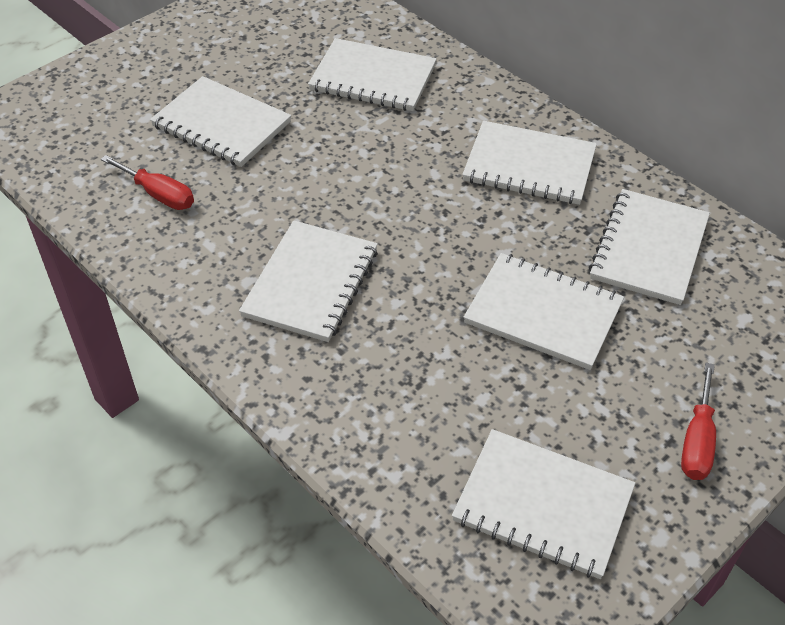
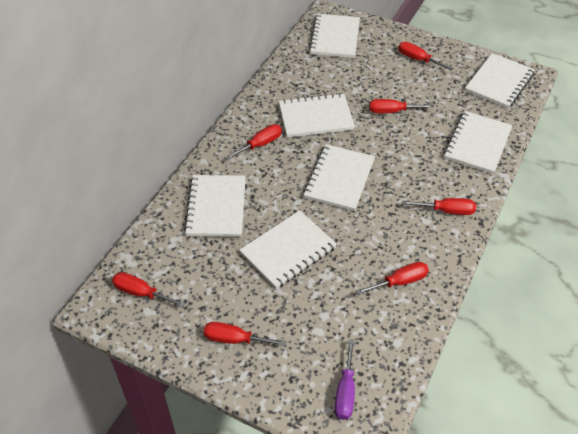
purple screwdriver: 0 -> 1
red screwdriver: 2 -> 7

